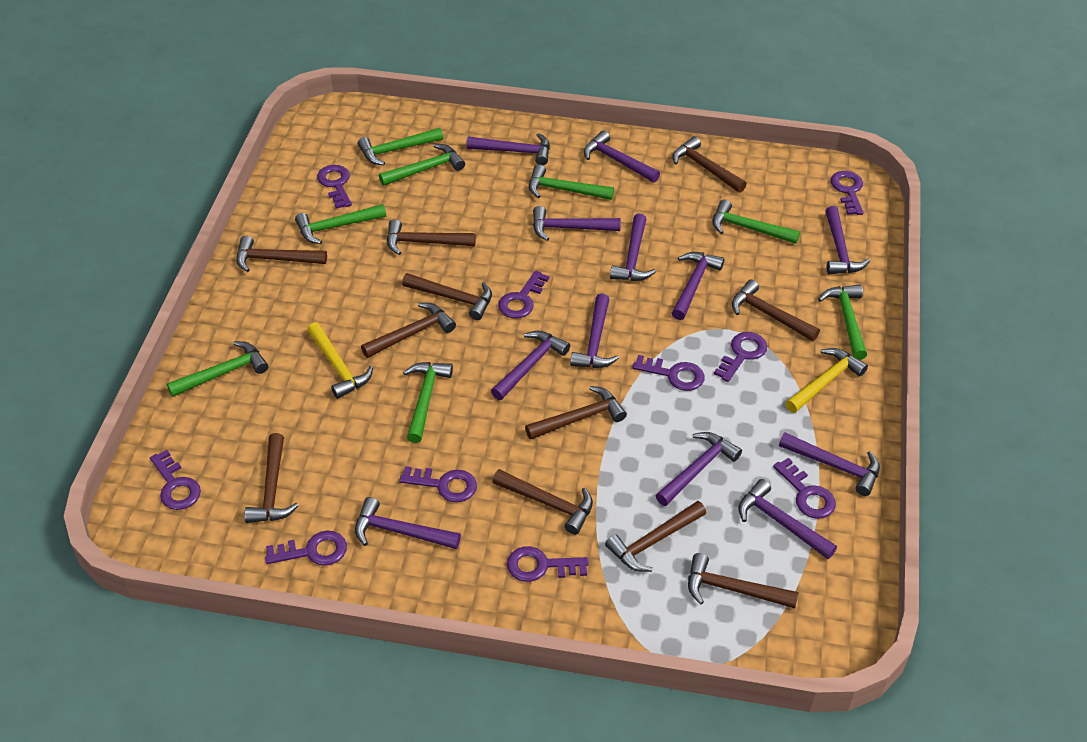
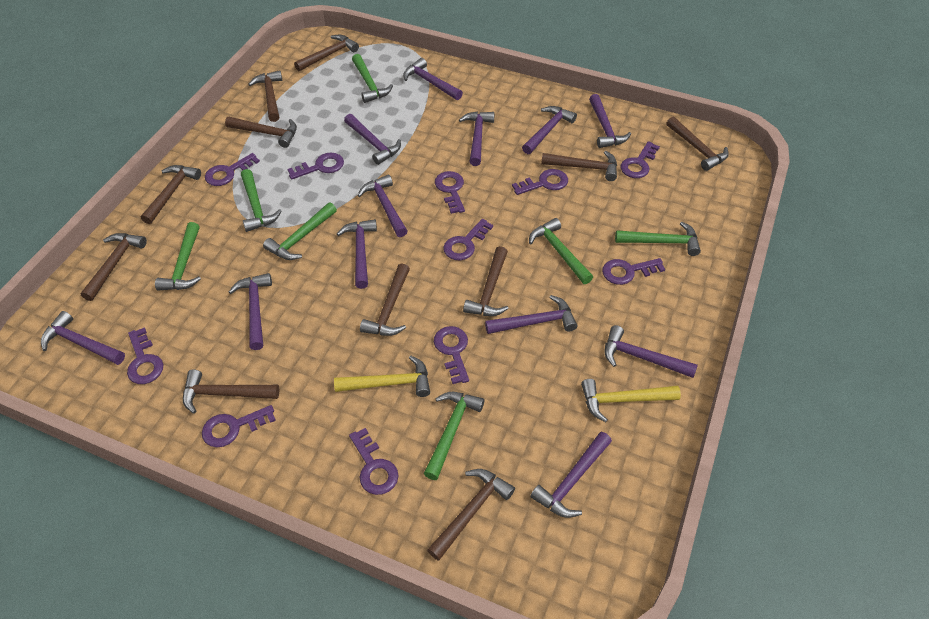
green hammer: 8 -> 7
purple key: 10 -> 11

